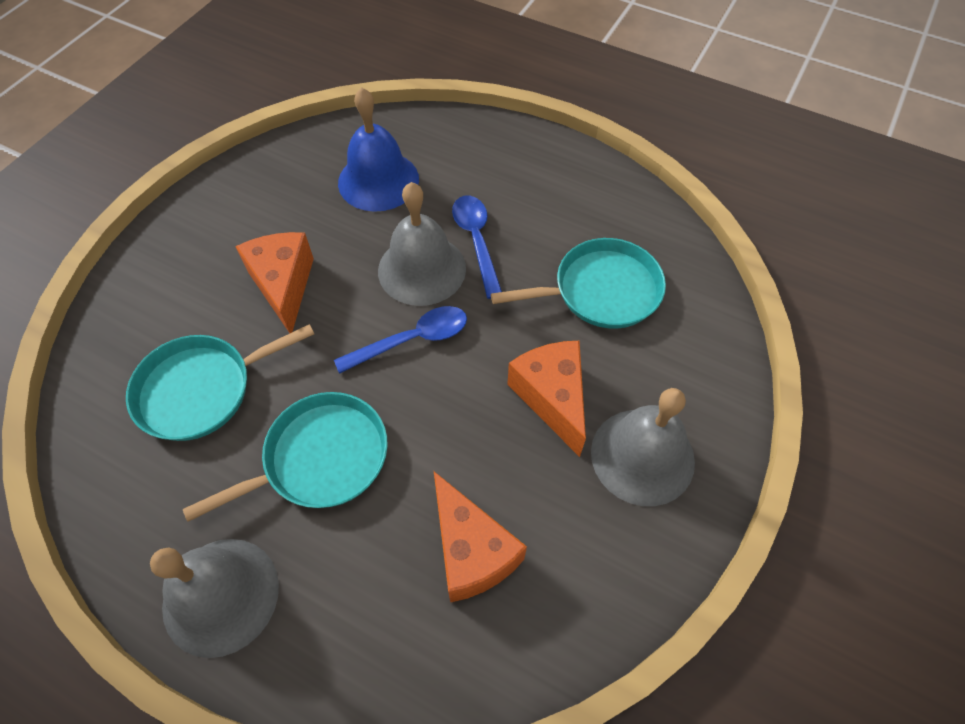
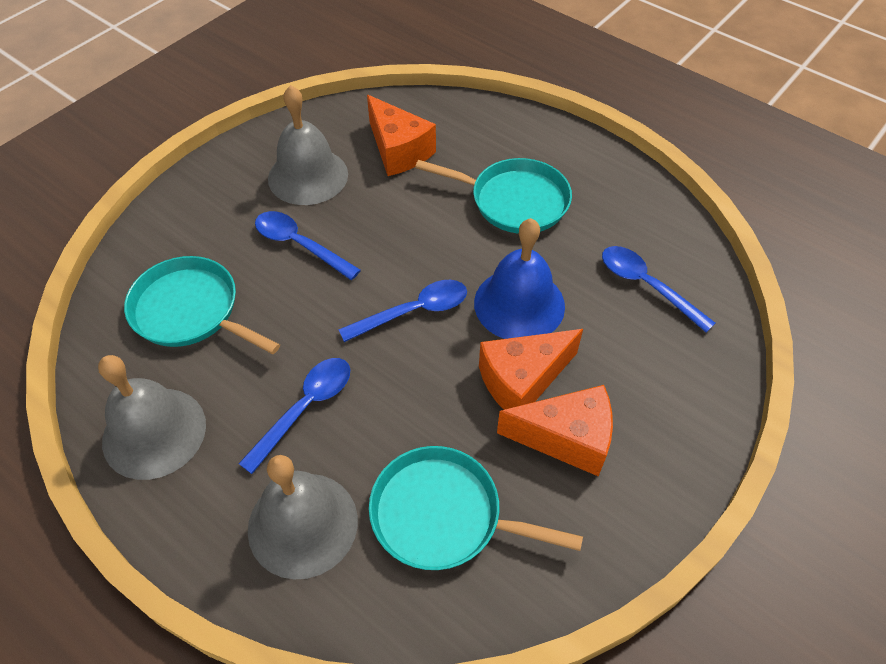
blue spoon: 2 -> 4

